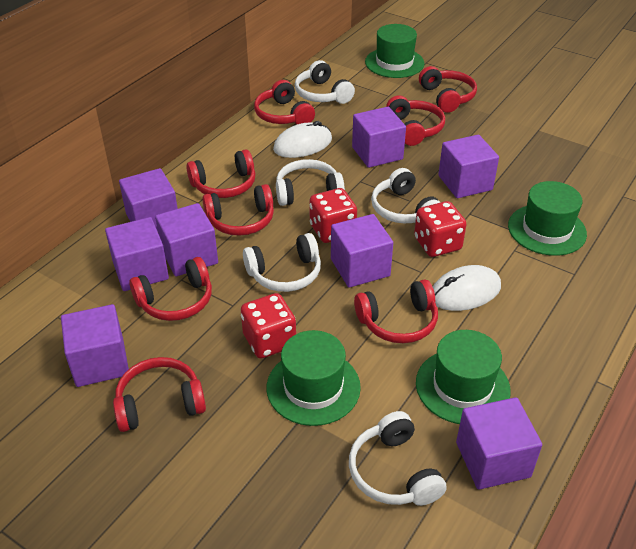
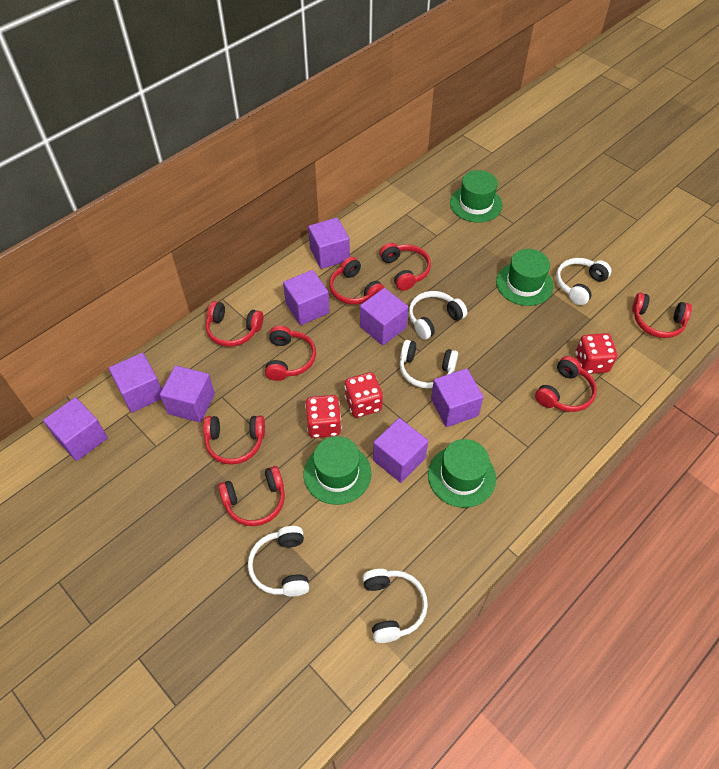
white mouse: 2 -> 0

